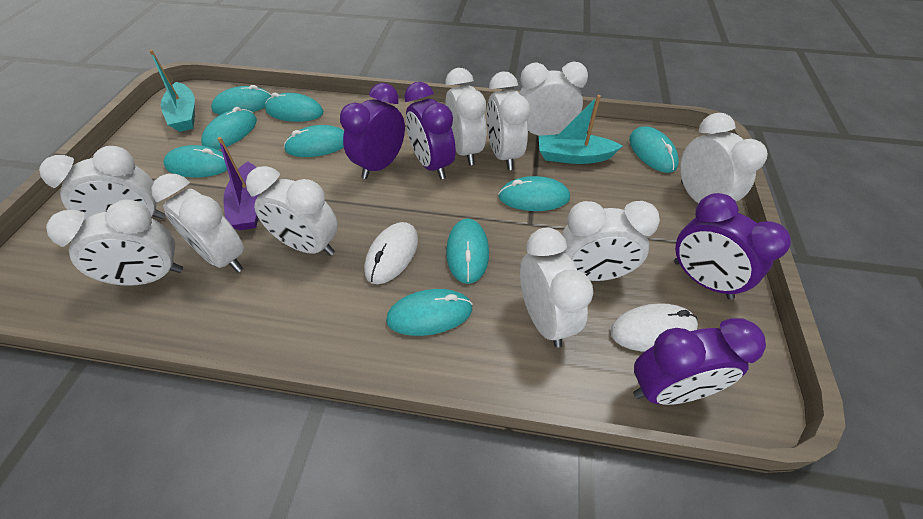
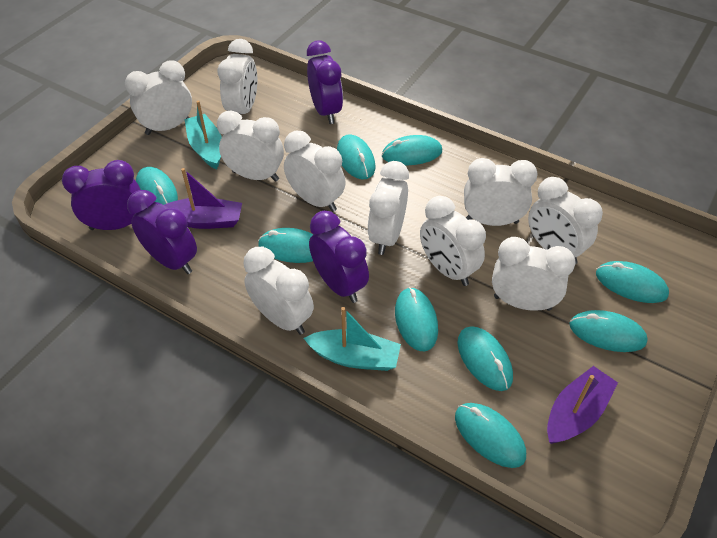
purple boat: 1 -> 2
white mouse: 2 -> 0

